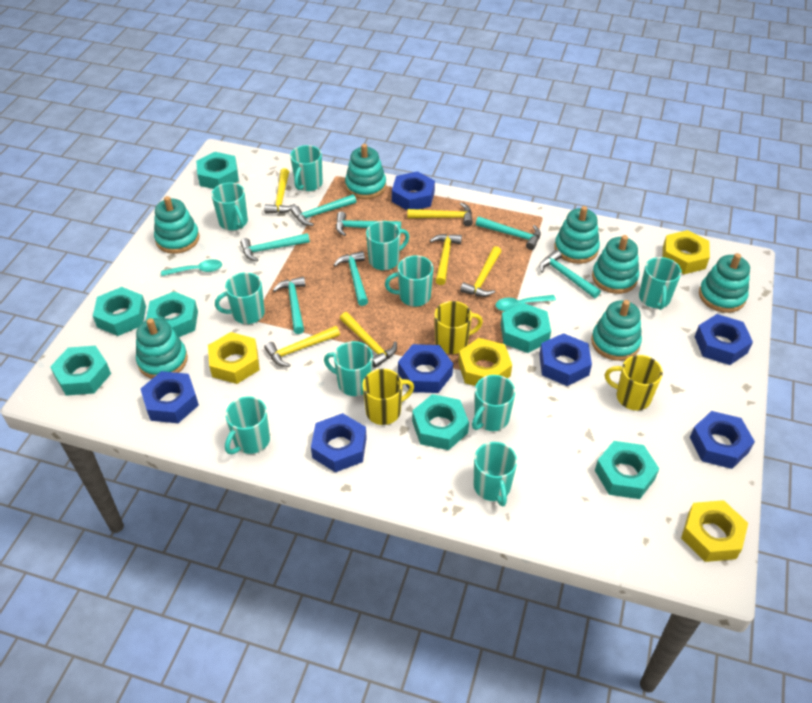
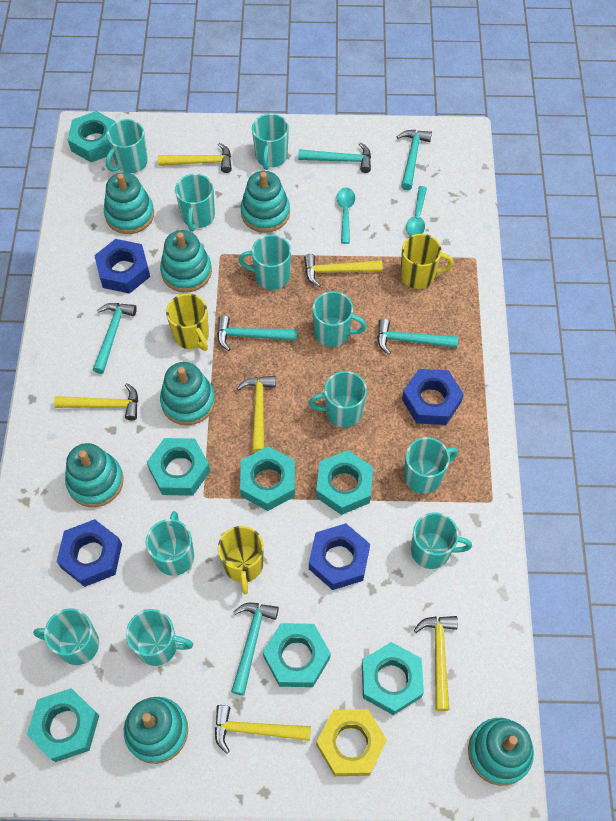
blue nut: 7 -> 4
turquoise hammer: 7 -> 6
turquoise mug: 10 -> 11
yellow nut: 4 -> 1

